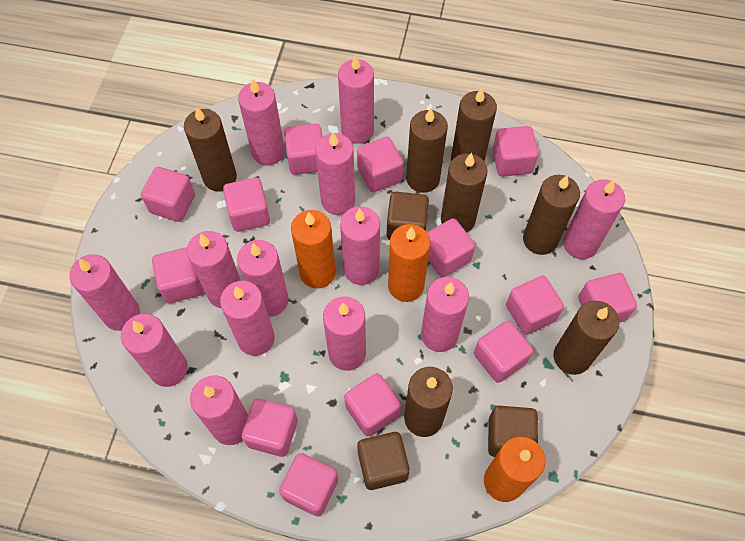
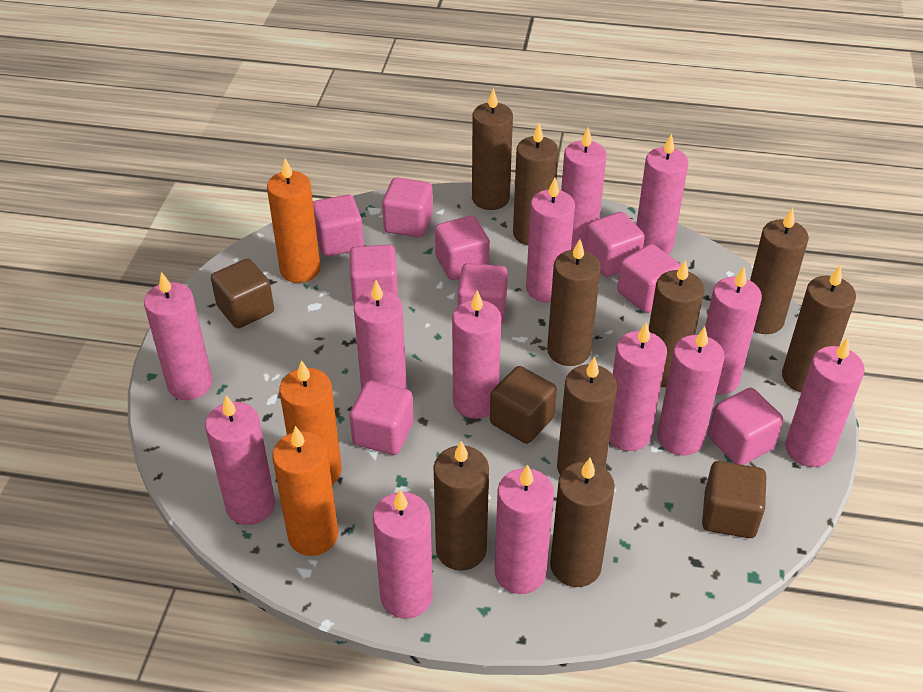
brown candle: 7 -> 9
pink cube: 13 -> 9

